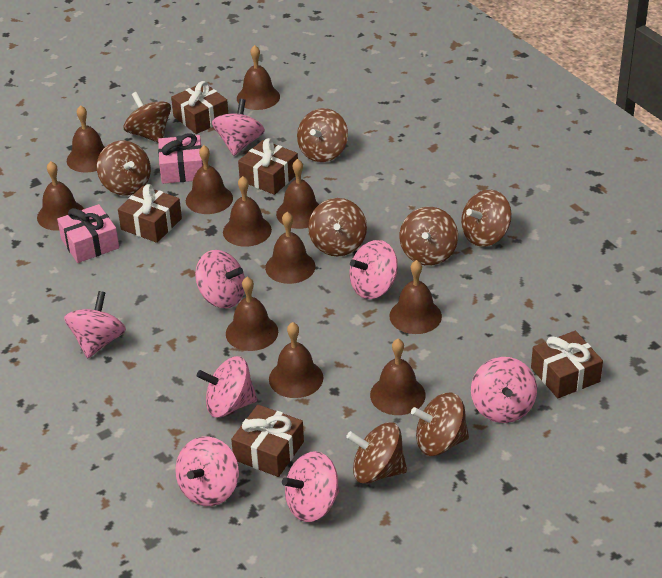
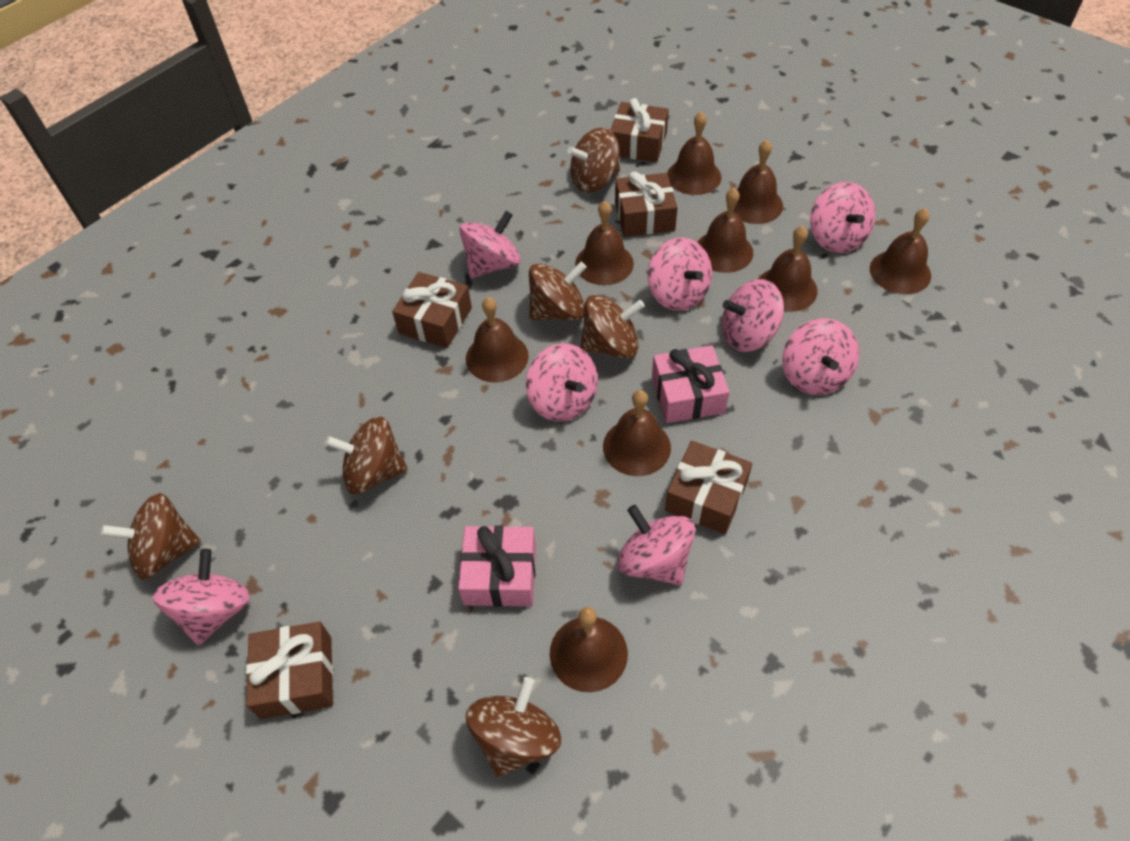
brown bell: 11 -> 9
brown spinning top: 8 -> 6

